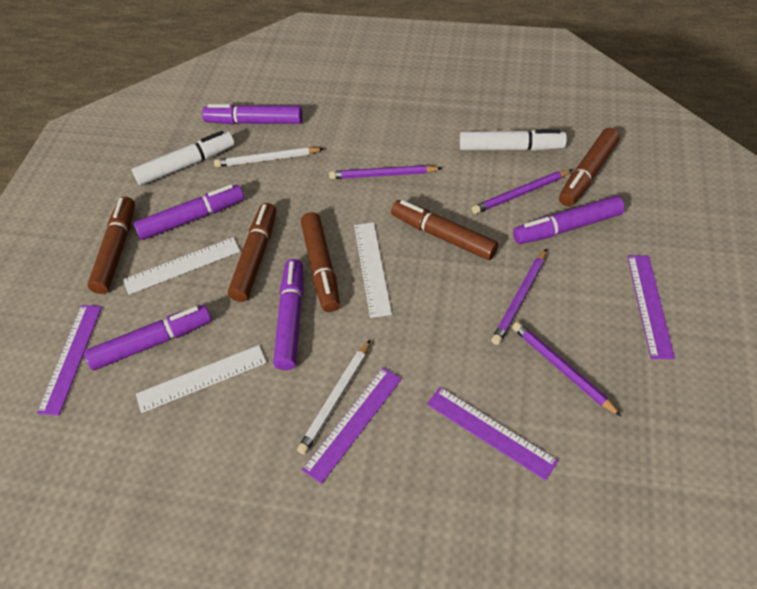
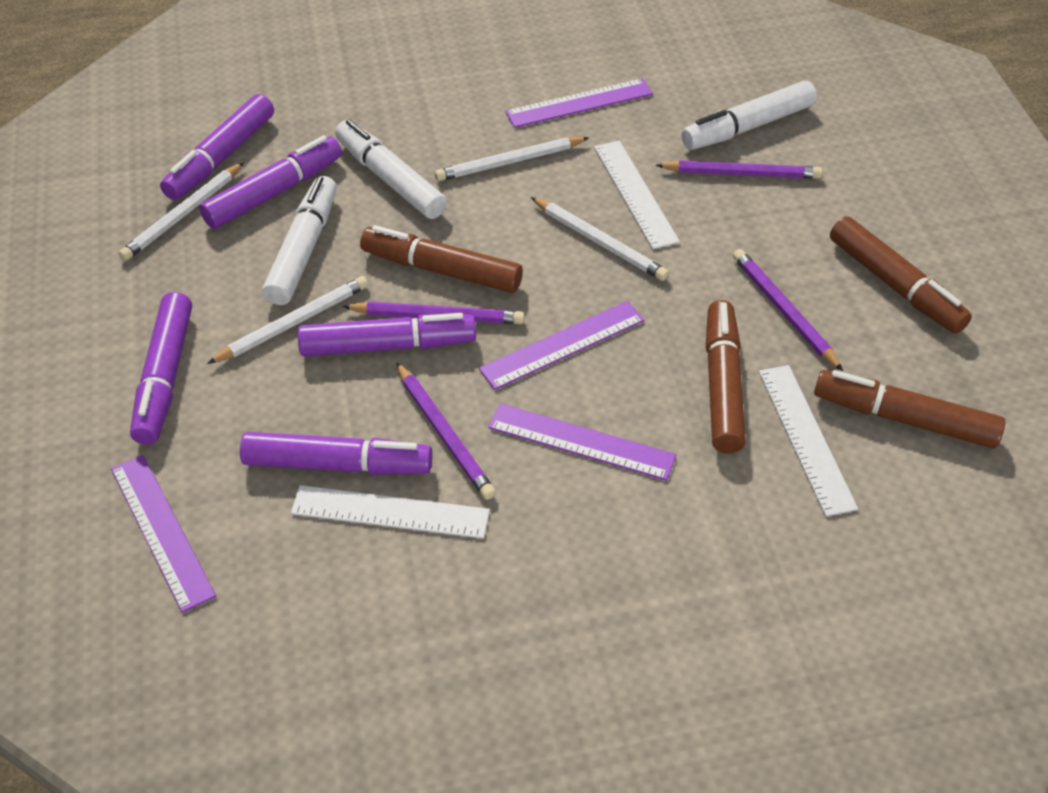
brown marker: 5 -> 4
white marker: 2 -> 3
white pencil: 2 -> 4

